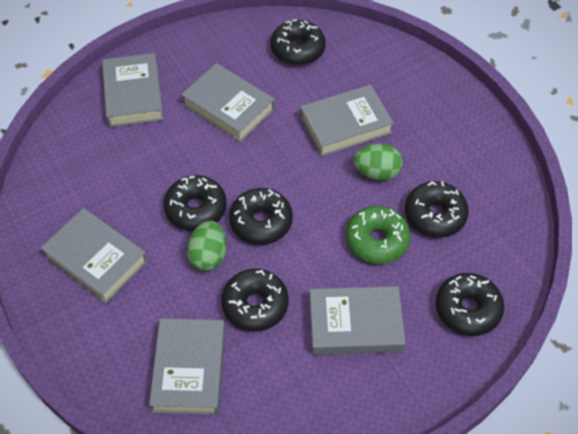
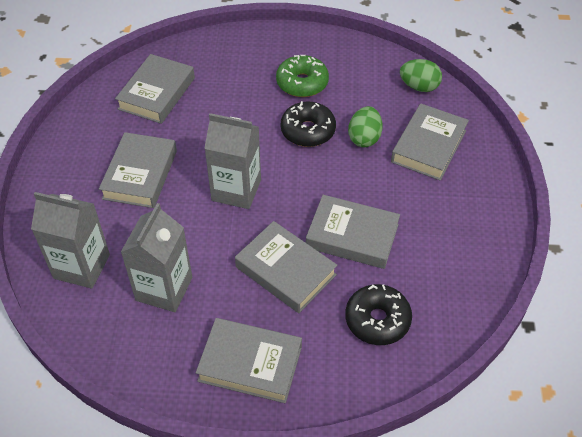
black donut: 6 -> 2
grey carton: 0 -> 3

